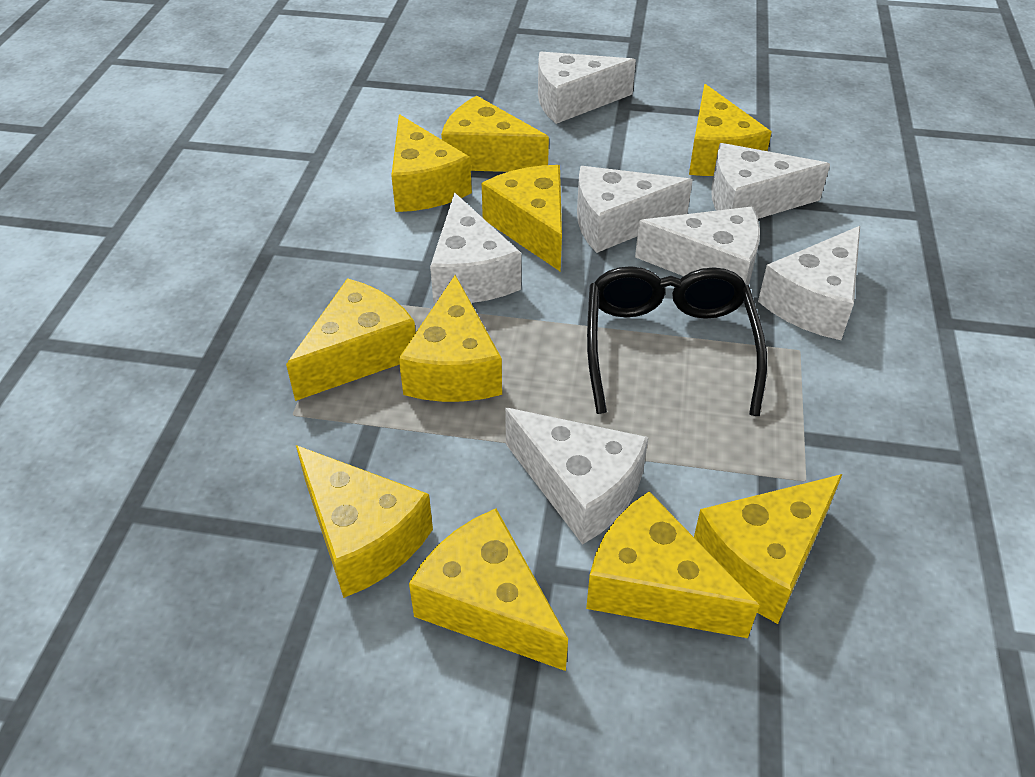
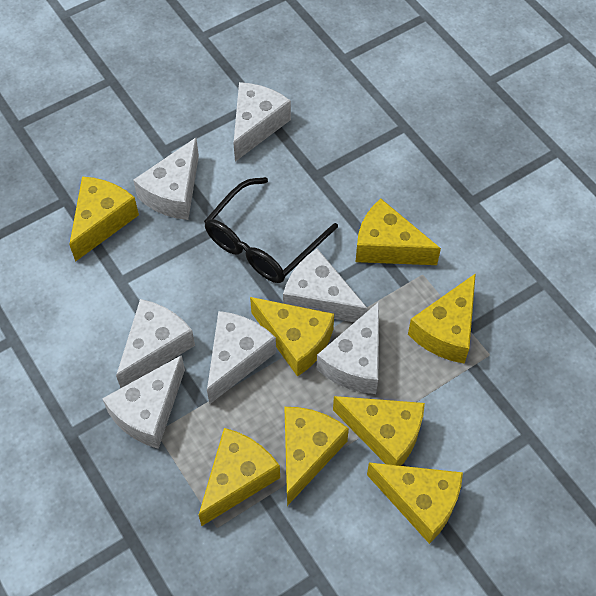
yellow cheese: 10 -> 8

